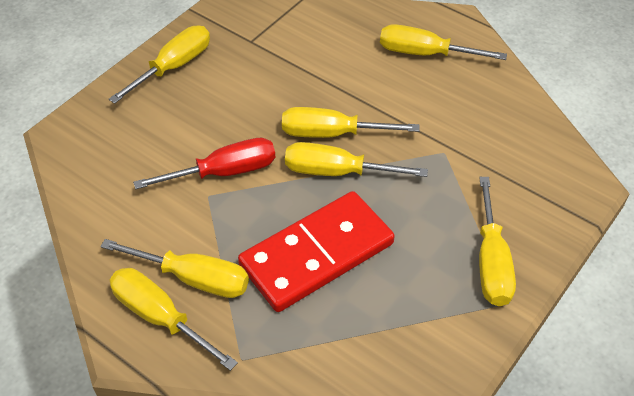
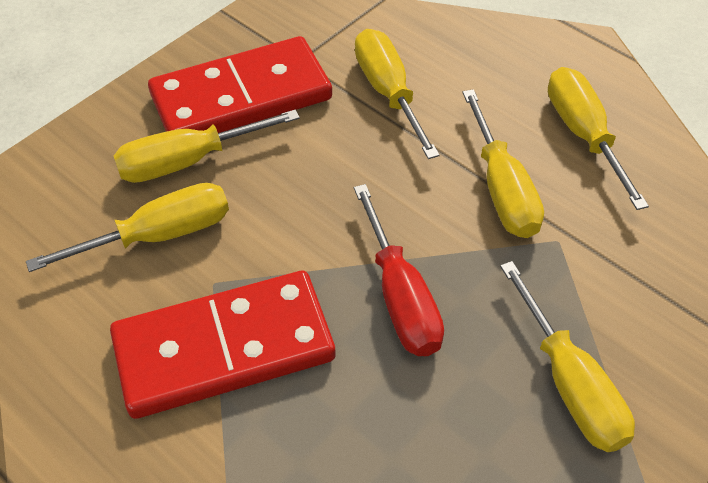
red domino: 1 -> 2
yellow screwdriver: 7 -> 6

